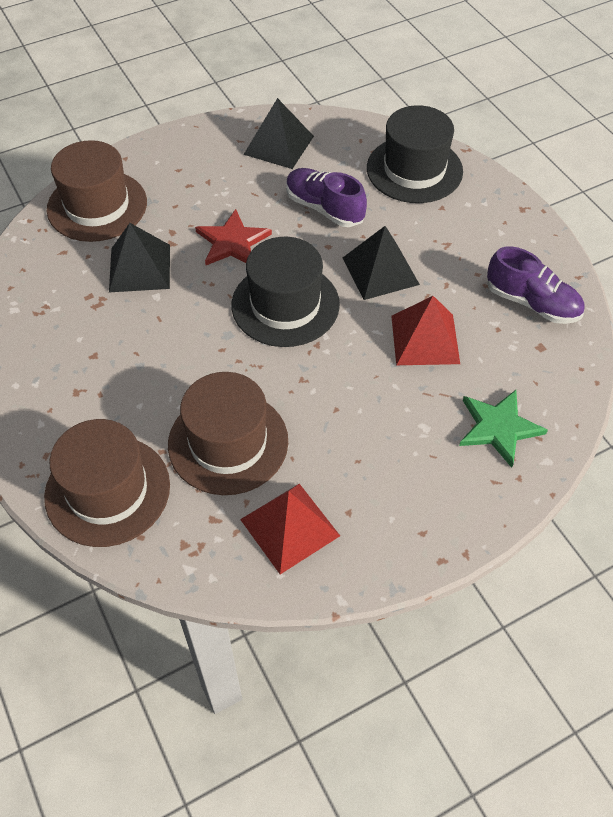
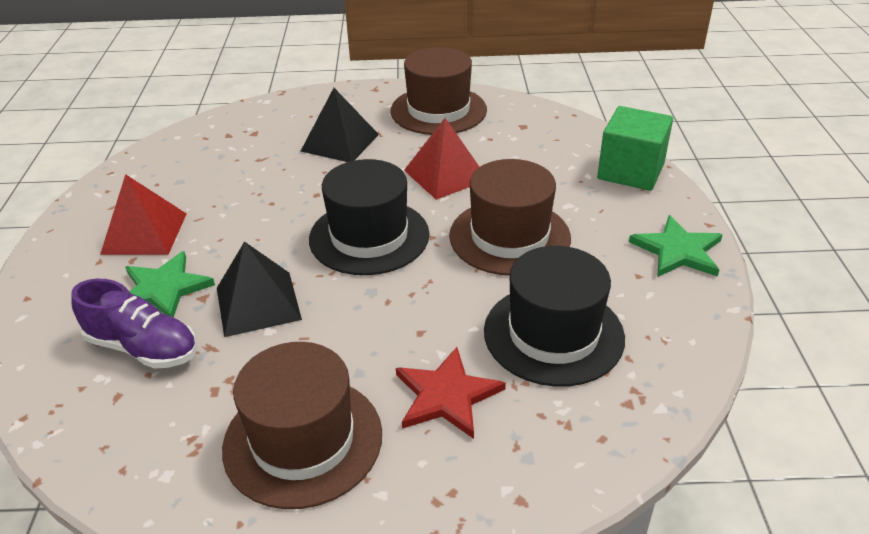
black pyramid: 3 -> 2
green cube: 0 -> 1
green star: 1 -> 2
purple shoe: 2 -> 1

